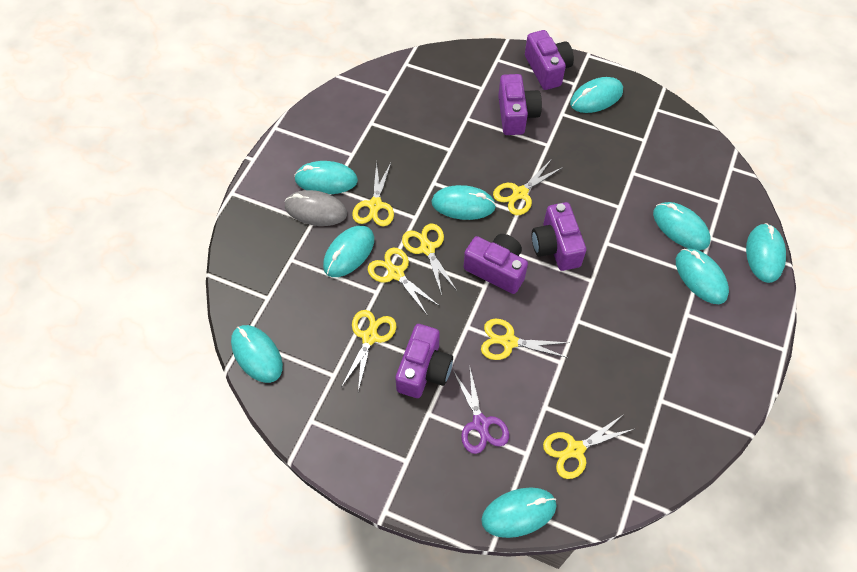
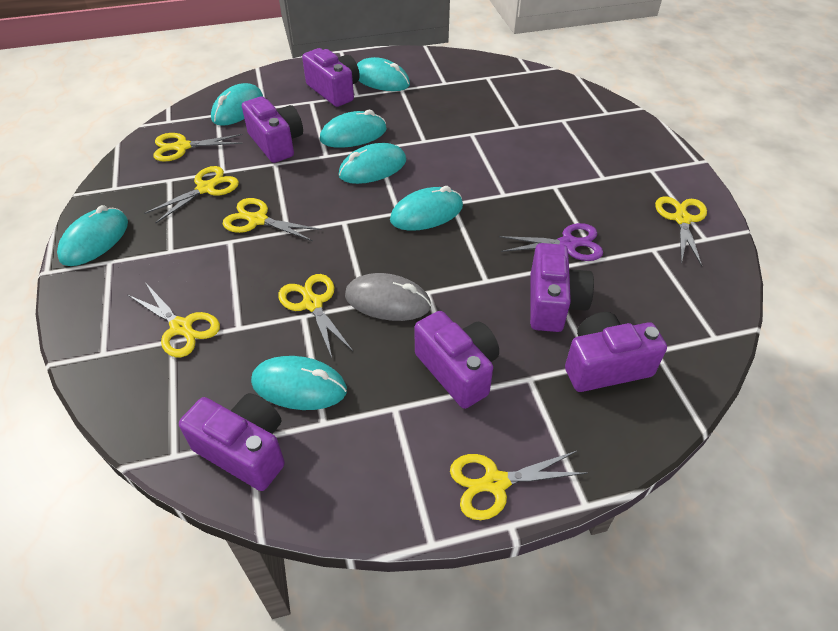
purple camera: 5 -> 6
turquoise mouse: 9 -> 7

